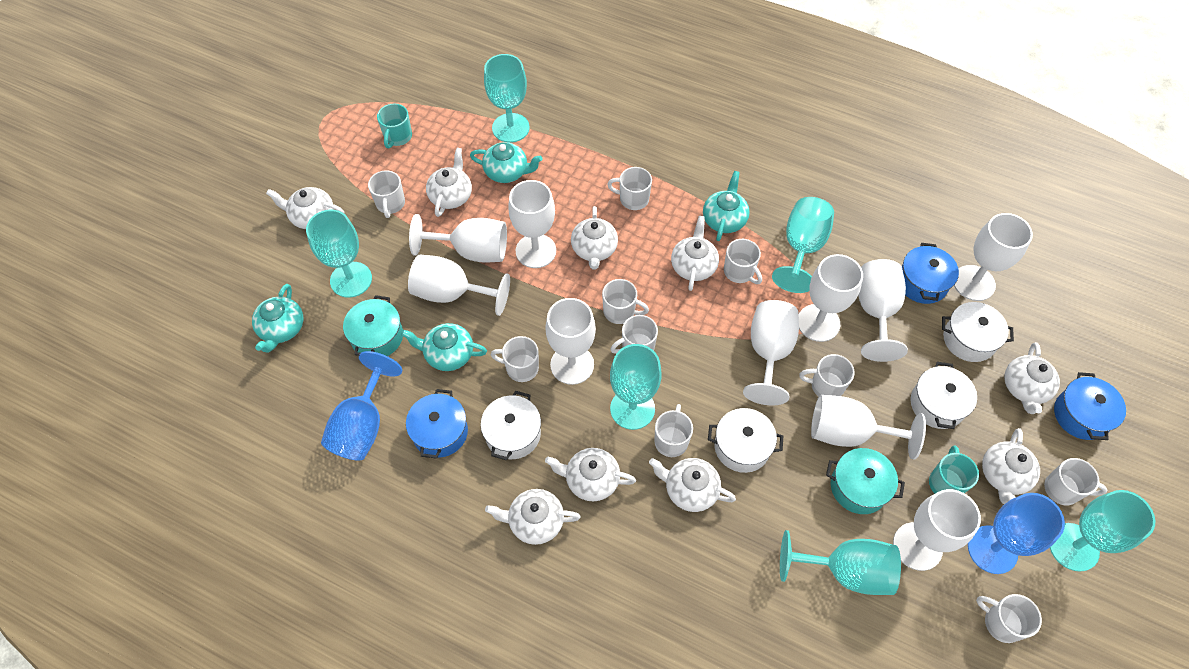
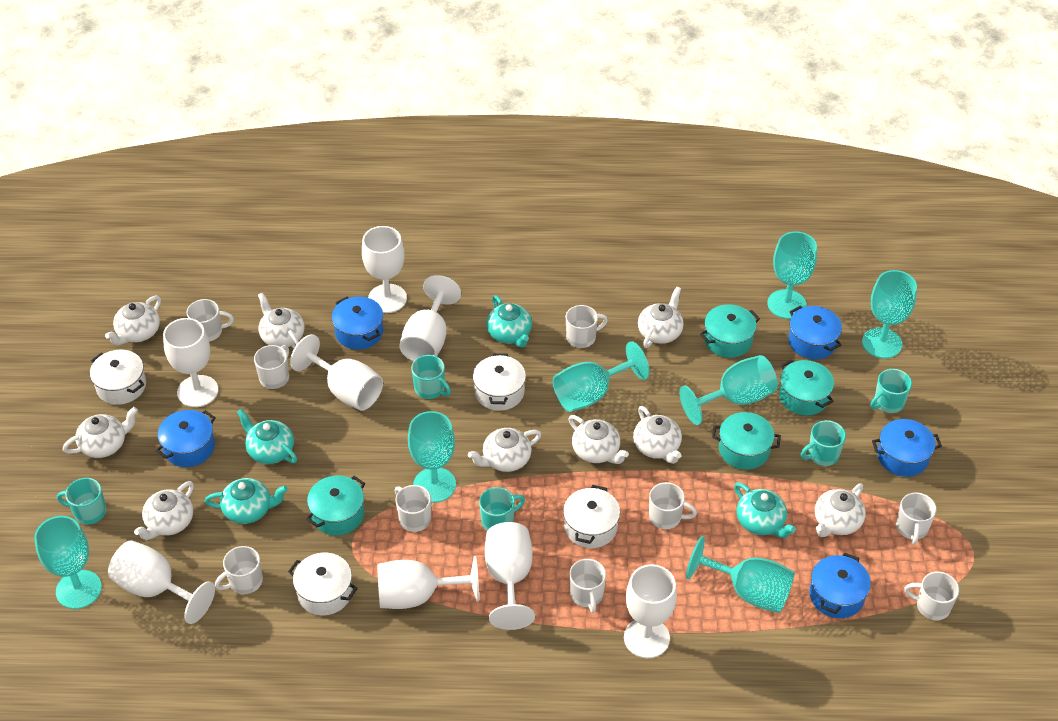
blue goblet: 2 -> 0
blue pot: 3 -> 5
turquoise goblet: 6 -> 7
turquoise mug: 2 -> 5
turquoise pot: 2 -> 4
white goblet: 10 -> 8
white mug: 10 -> 9

